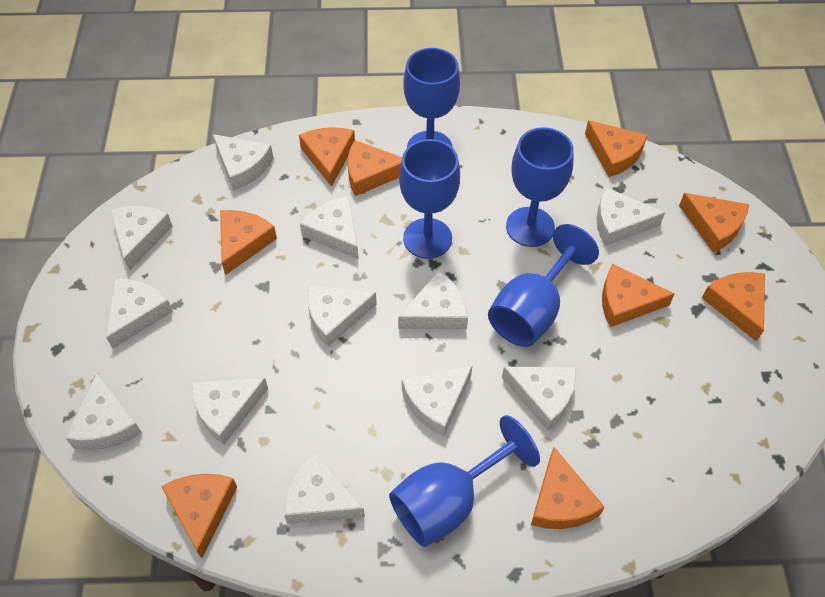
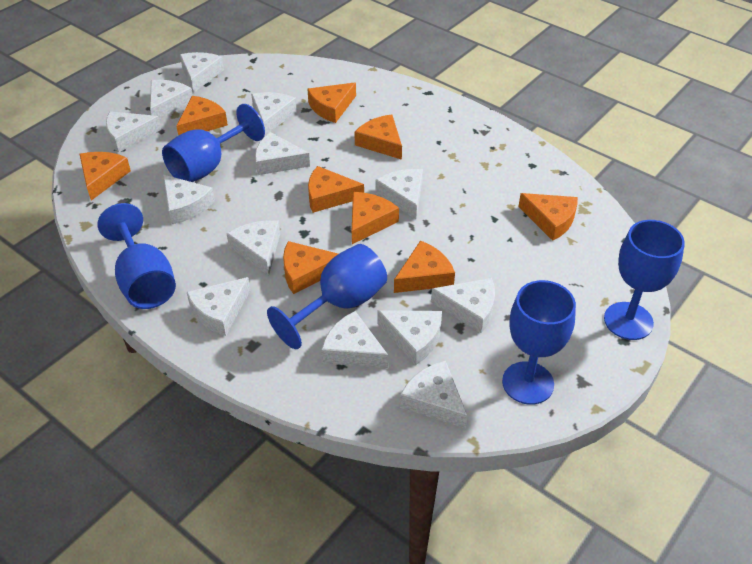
white cheese: 12 -> 13

